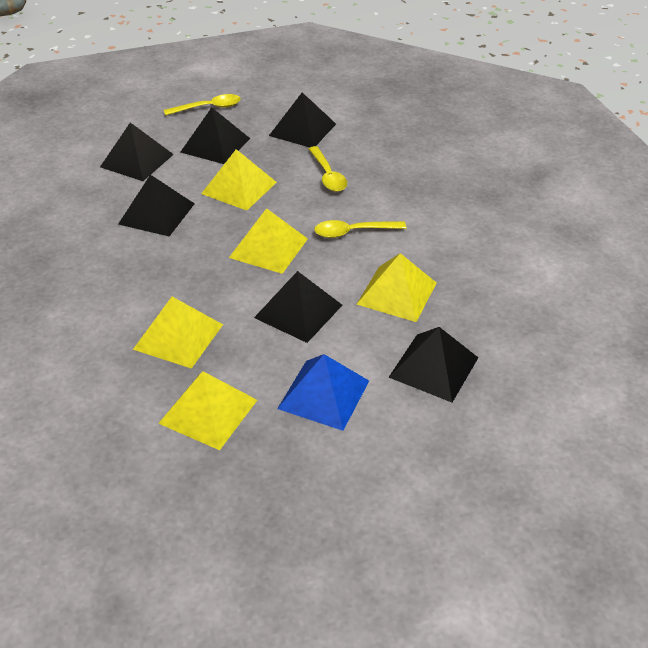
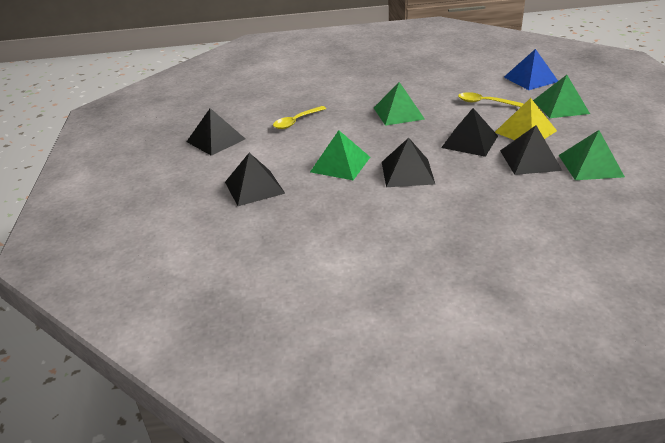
black pyramid: 6 -> 5
green pyramid: 0 -> 4
yellow pyramid: 5 -> 1
yellow spoon: 3 -> 2

